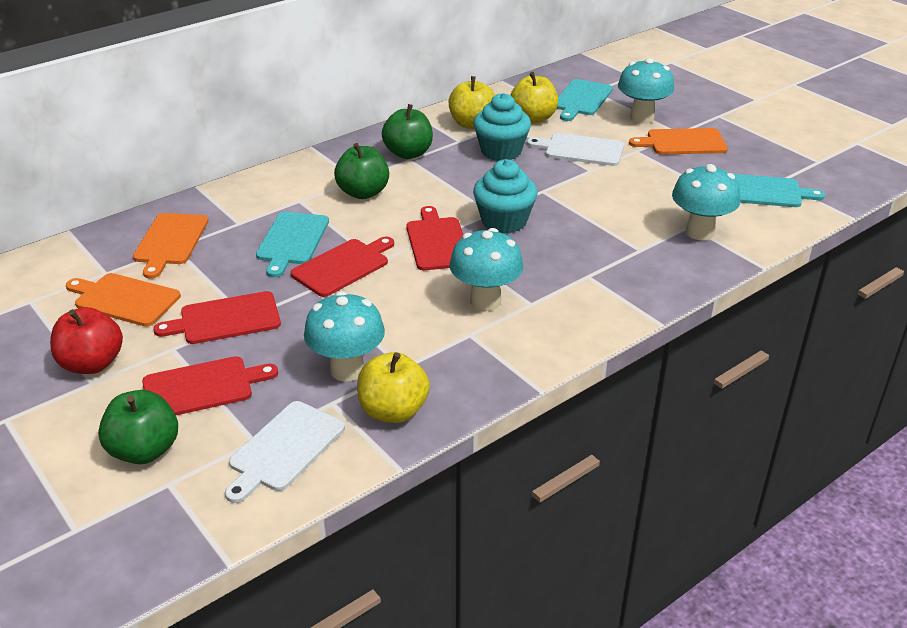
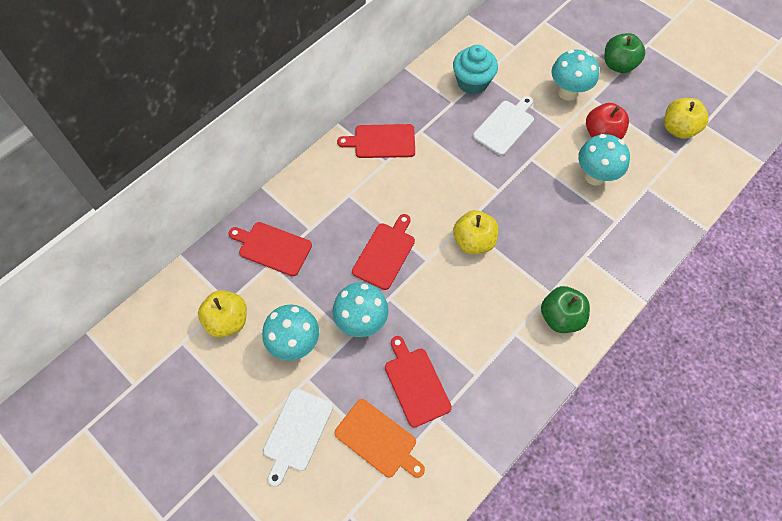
green apple: 3 -> 2
orange cutting board: 3 -> 1
turquoise cupcake: 2 -> 1
turquoise cutting board: 3 -> 0

